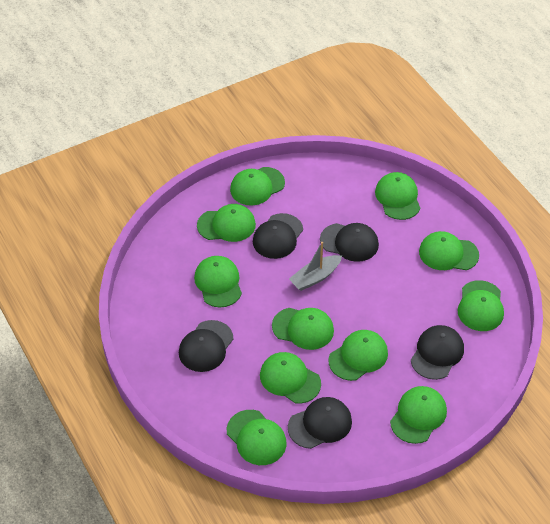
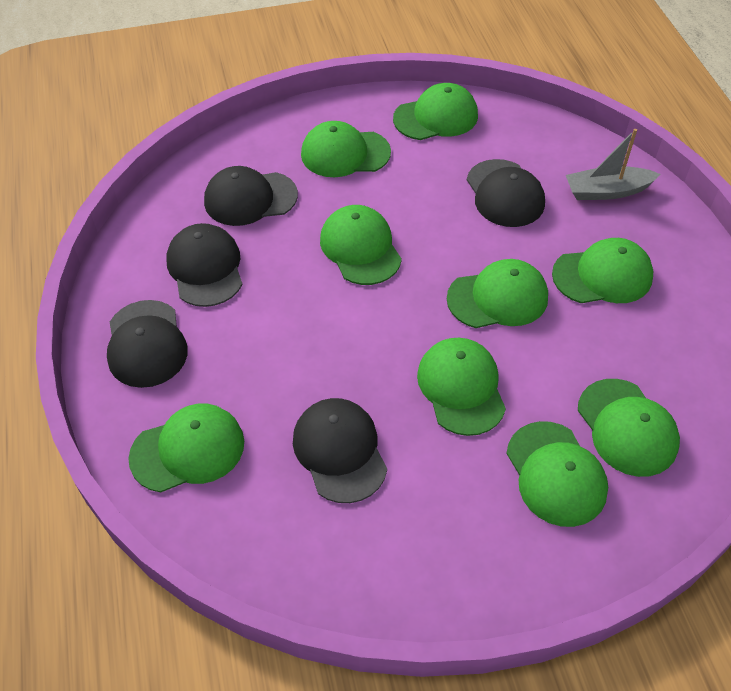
green cap: 11 -> 9

